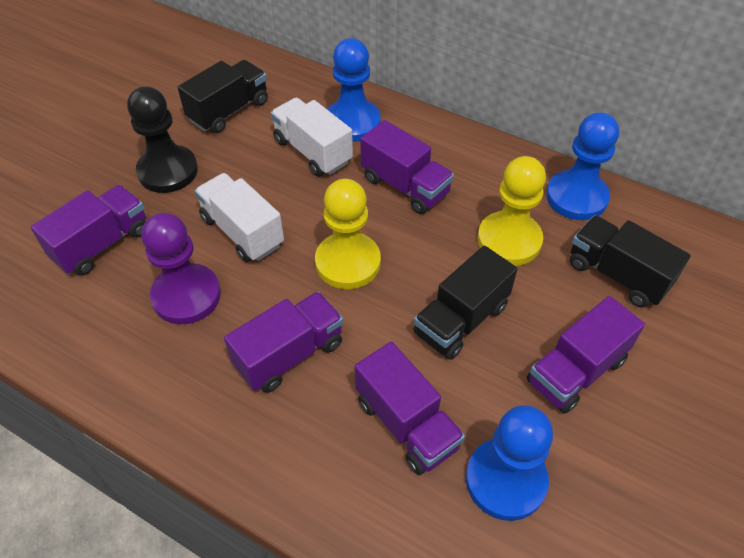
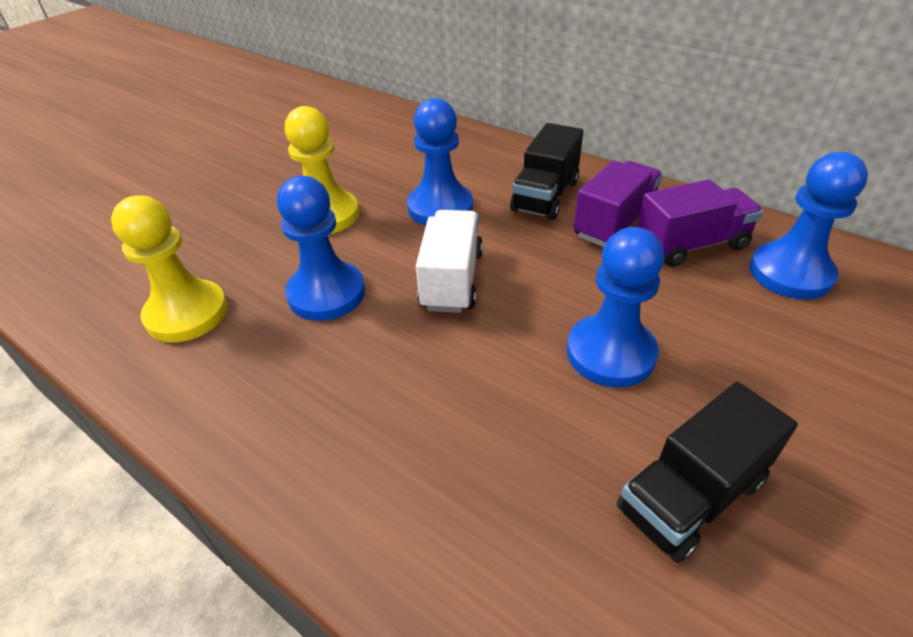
black pawn: 1 -> 0
black truck: 3 -> 2
blue pawn: 3 -> 4
purple pawn: 1 -> 0
purple truck: 5 -> 2
white truck: 2 -> 1

